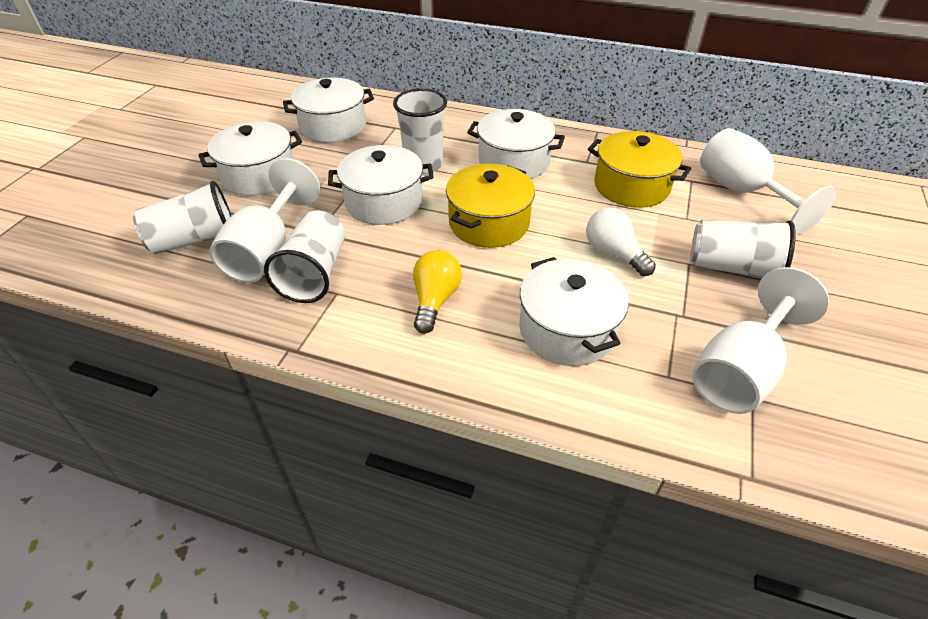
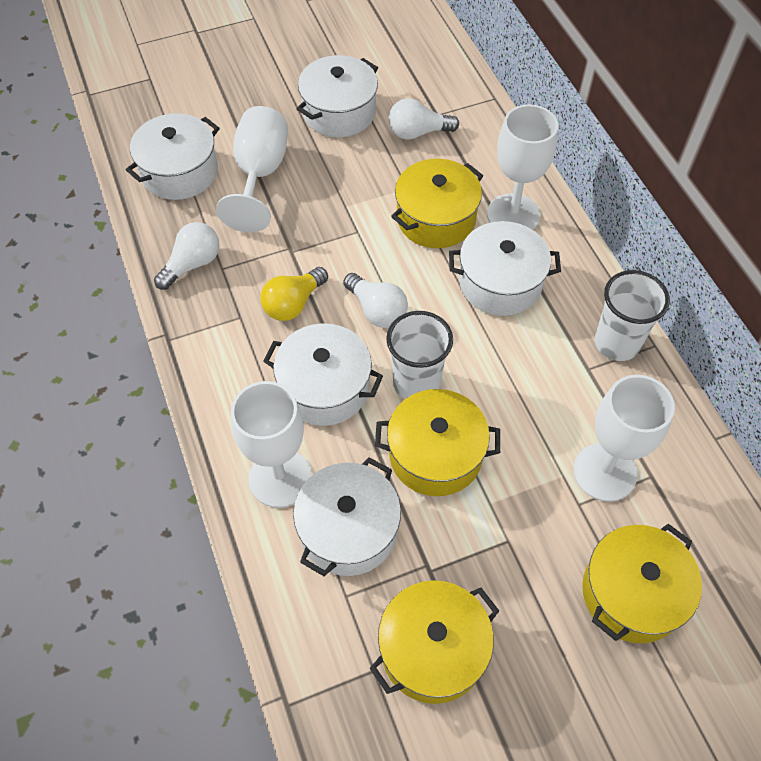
white cup: 4 -> 2
white goblet: 3 -> 4
white light bulb: 1 -> 3
yellow pot: 2 -> 4

